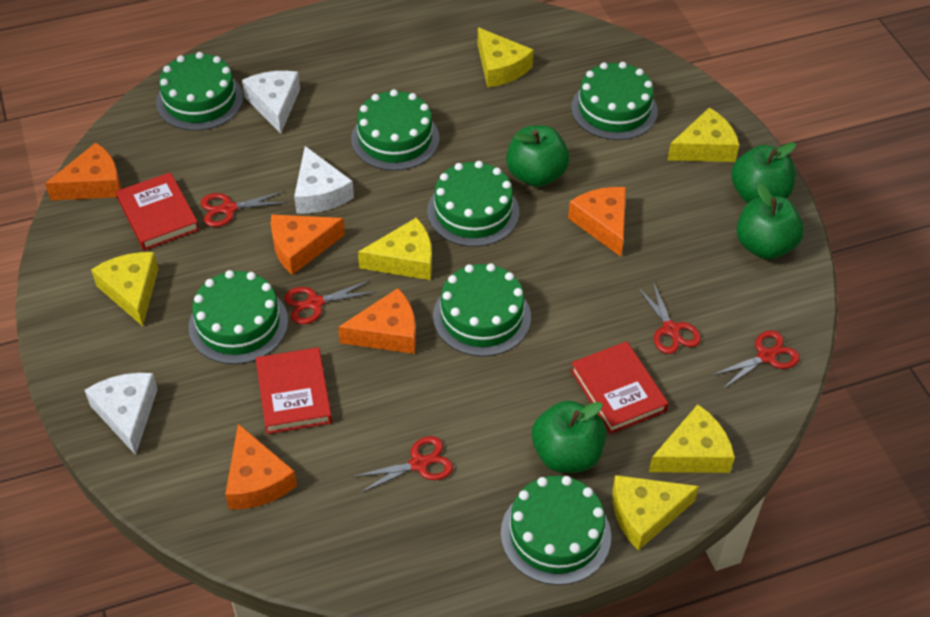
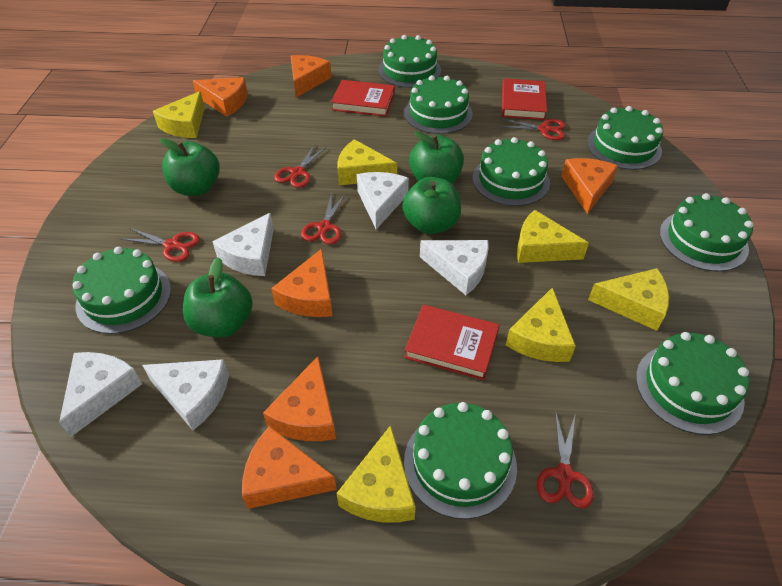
green cake: 7 -> 8
orange cheese: 5 -> 6
white cheese: 3 -> 5

